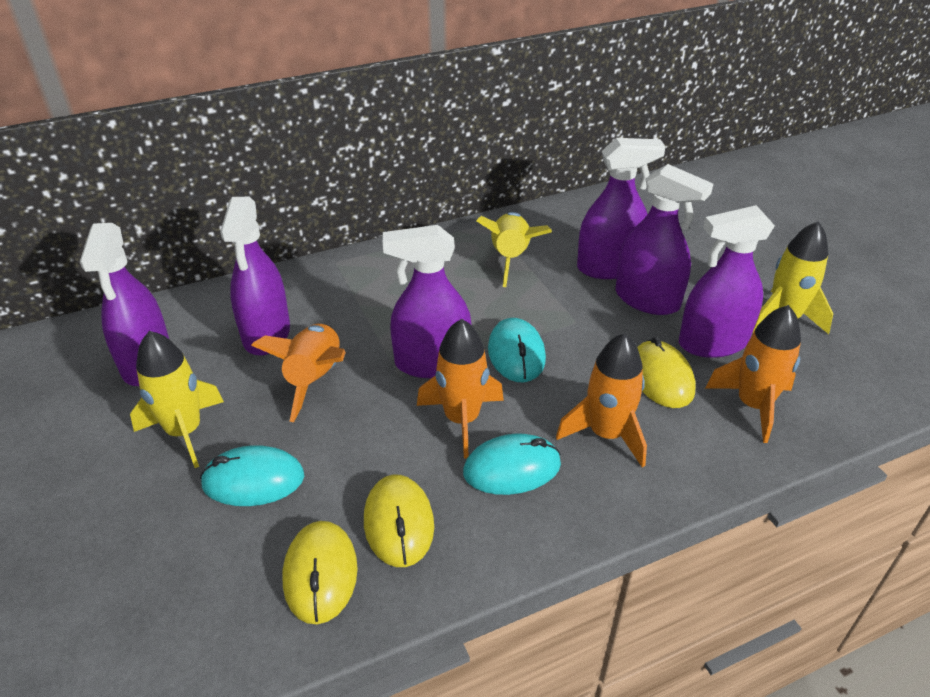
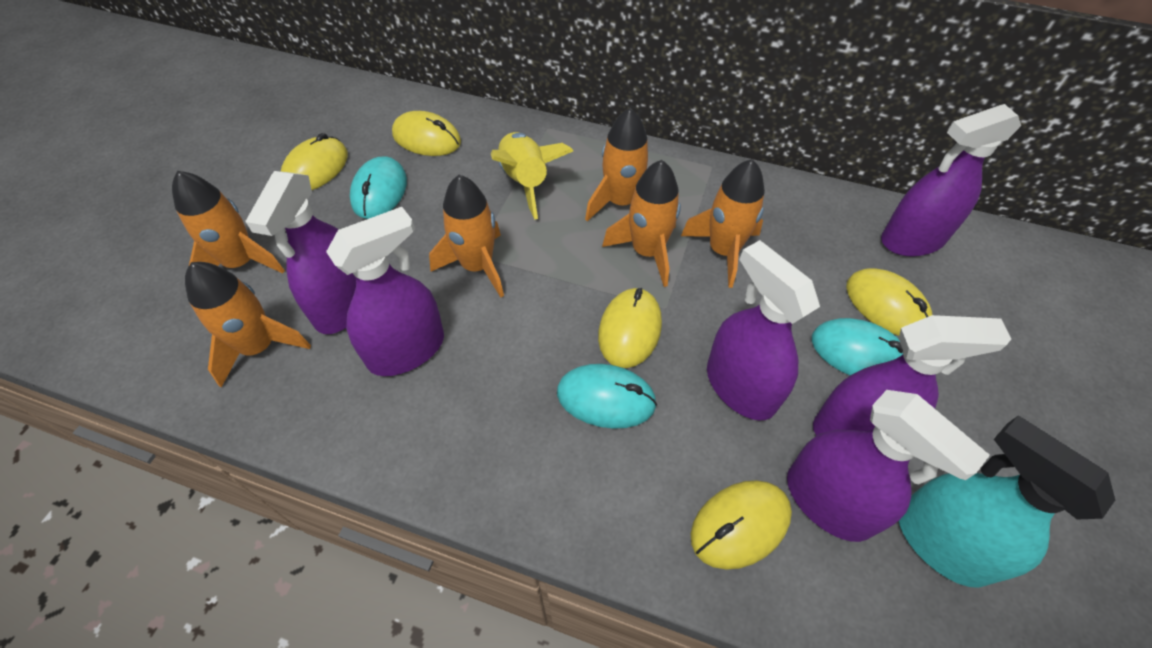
orange rocket: 4 -> 6
turquoise spray bottle: 0 -> 1
yellow mouse: 3 -> 5
yellow rocket: 3 -> 1

